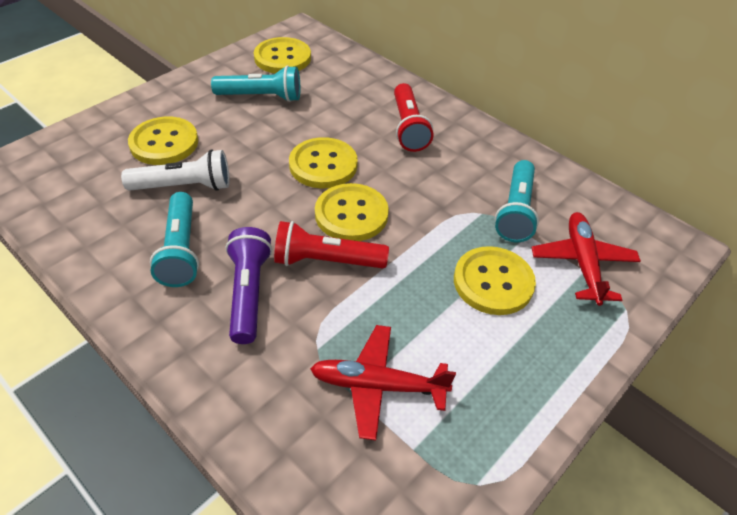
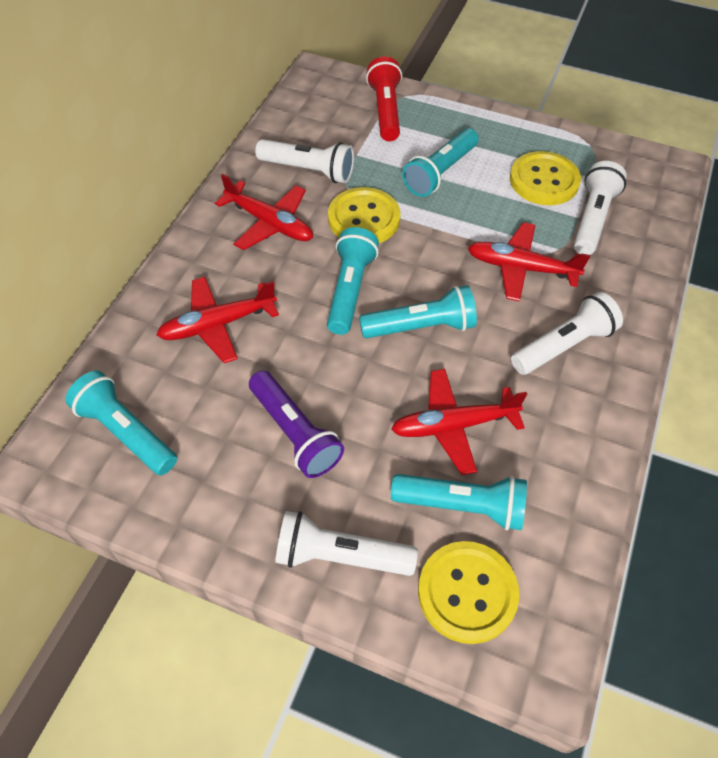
red flashlight: 2 -> 1
red plane: 2 -> 4
turquoise flashlight: 3 -> 5
white flashlight: 1 -> 4
yellow button: 5 -> 3

